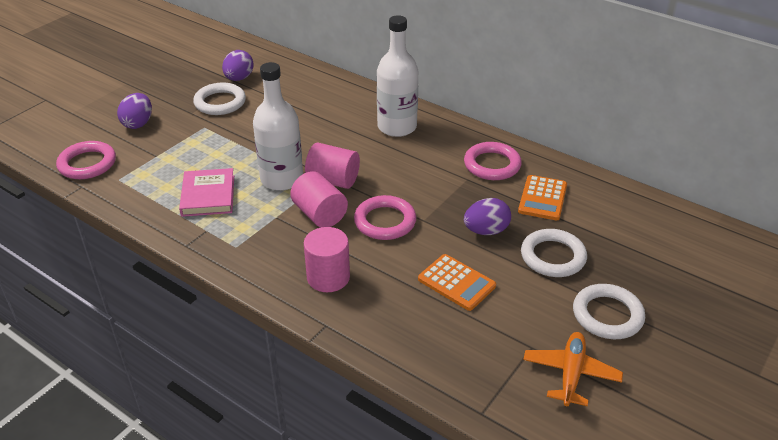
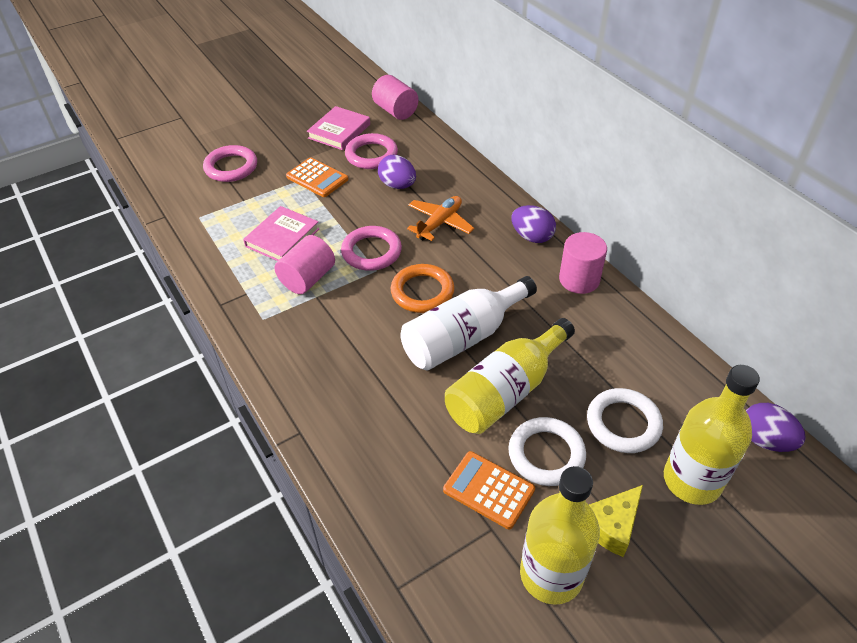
orange ring: 0 -> 1
pink book: 1 -> 2
white bottle: 2 -> 1
white ring: 3 -> 2
yellow bottle: 0 -> 3
yellow cheese: 0 -> 1

